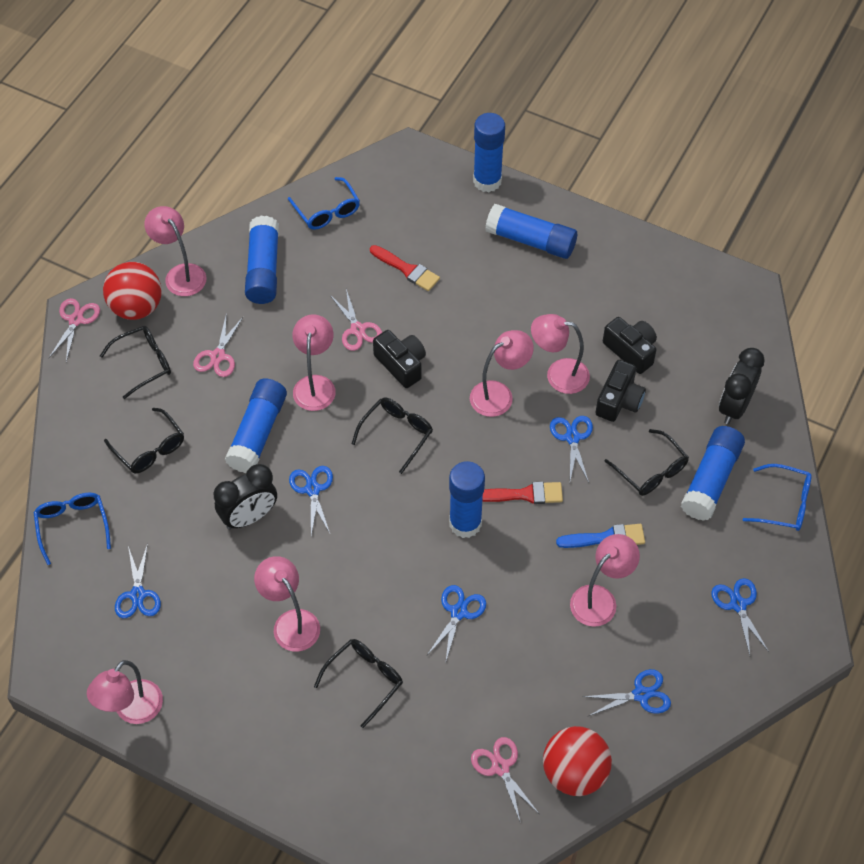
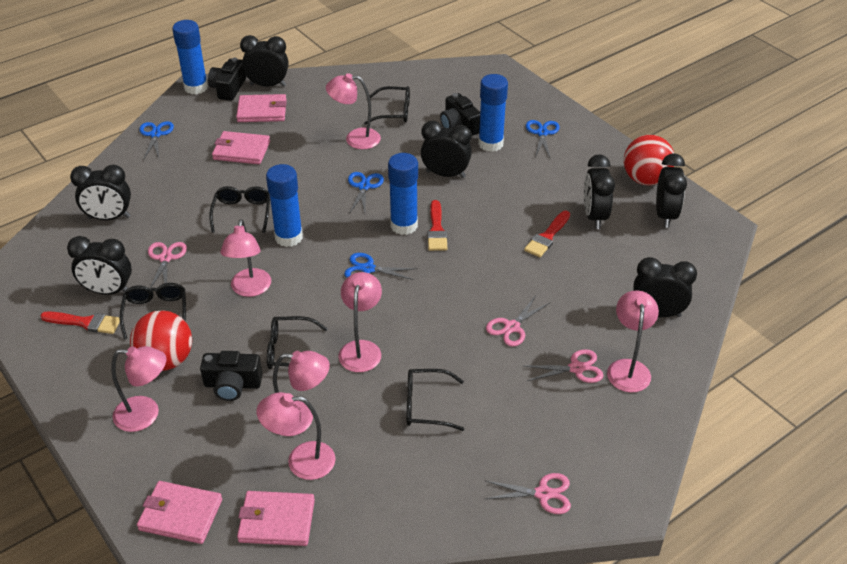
black clock: 2 -> 7
blue brush: 1 -> 0
blue glasses: 3 -> 0
blue glue stick: 6 -> 4
blue scissors: 6 -> 4
pink wallet: 0 -> 4
red brush: 2 -> 3

